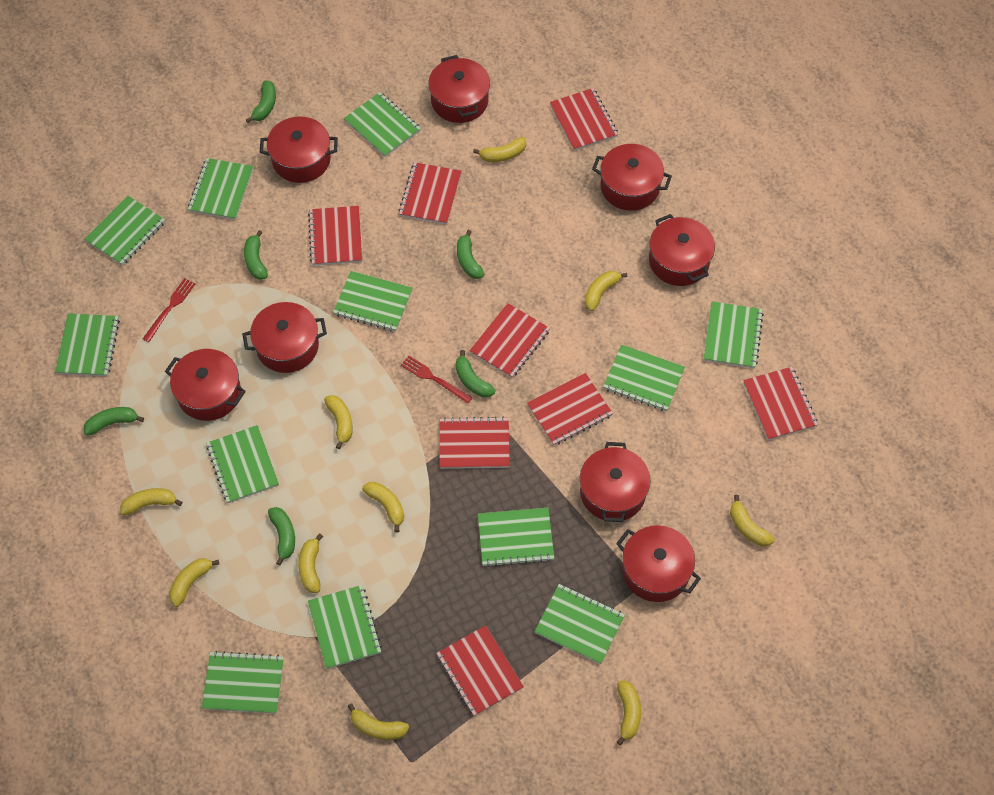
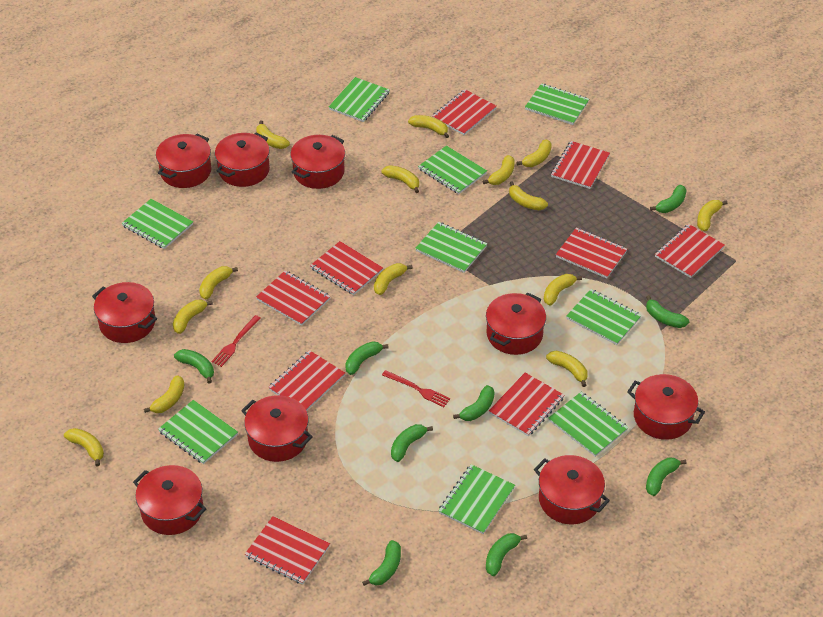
green banana: 6 -> 9
green notebook: 12 -> 9
red notebook: 8 -> 9
red pot: 8 -> 9
yellow banana: 10 -> 14

